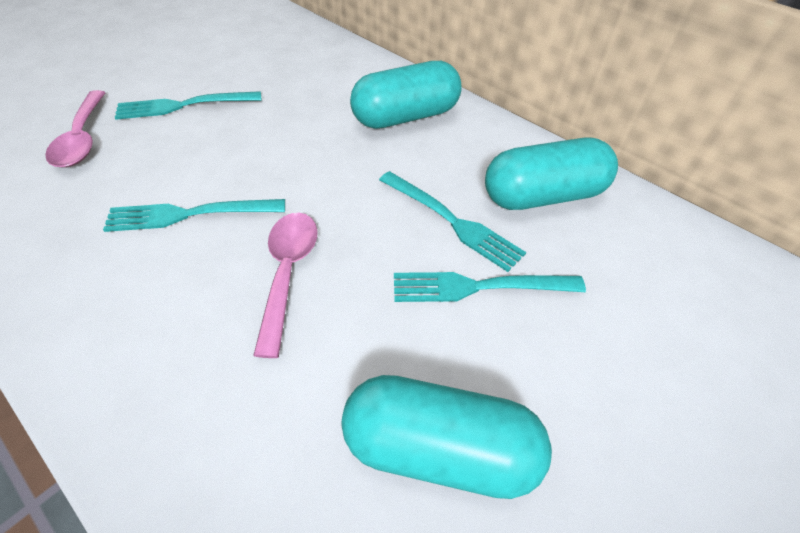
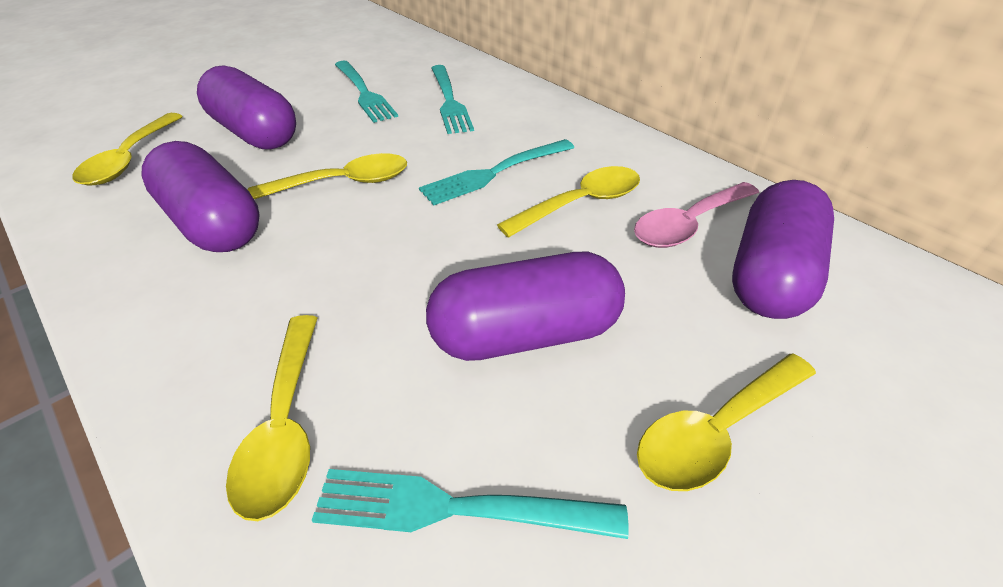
pink spoon: 2 -> 1
purple capsule: 0 -> 4
turquoise capsule: 3 -> 0
yellow spoon: 0 -> 5

